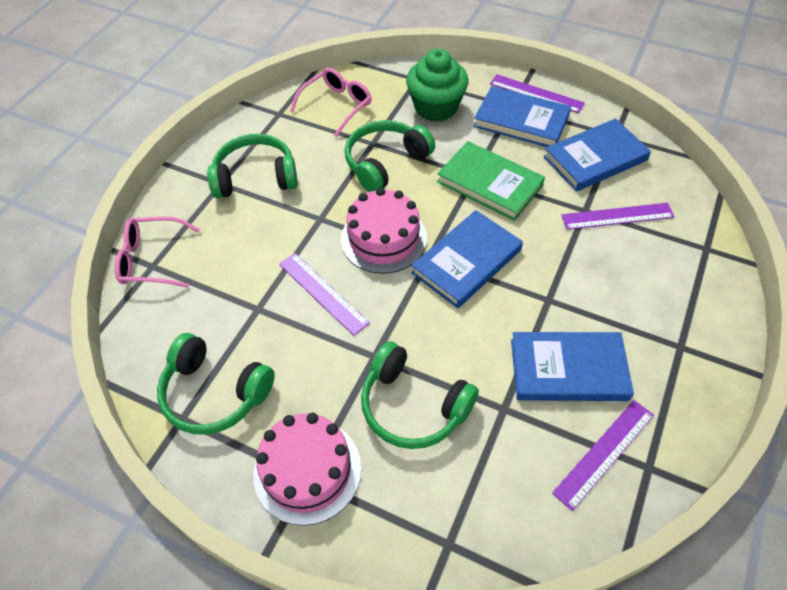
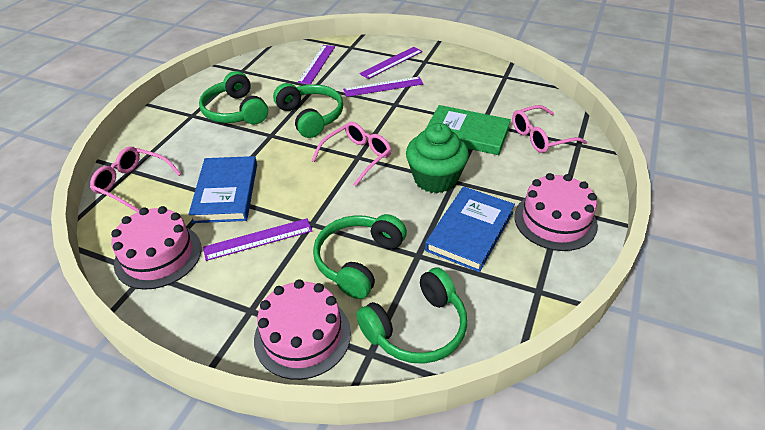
blue book: 4 -> 2
pink cake: 2 -> 3
pink glasses: 2 -> 3

